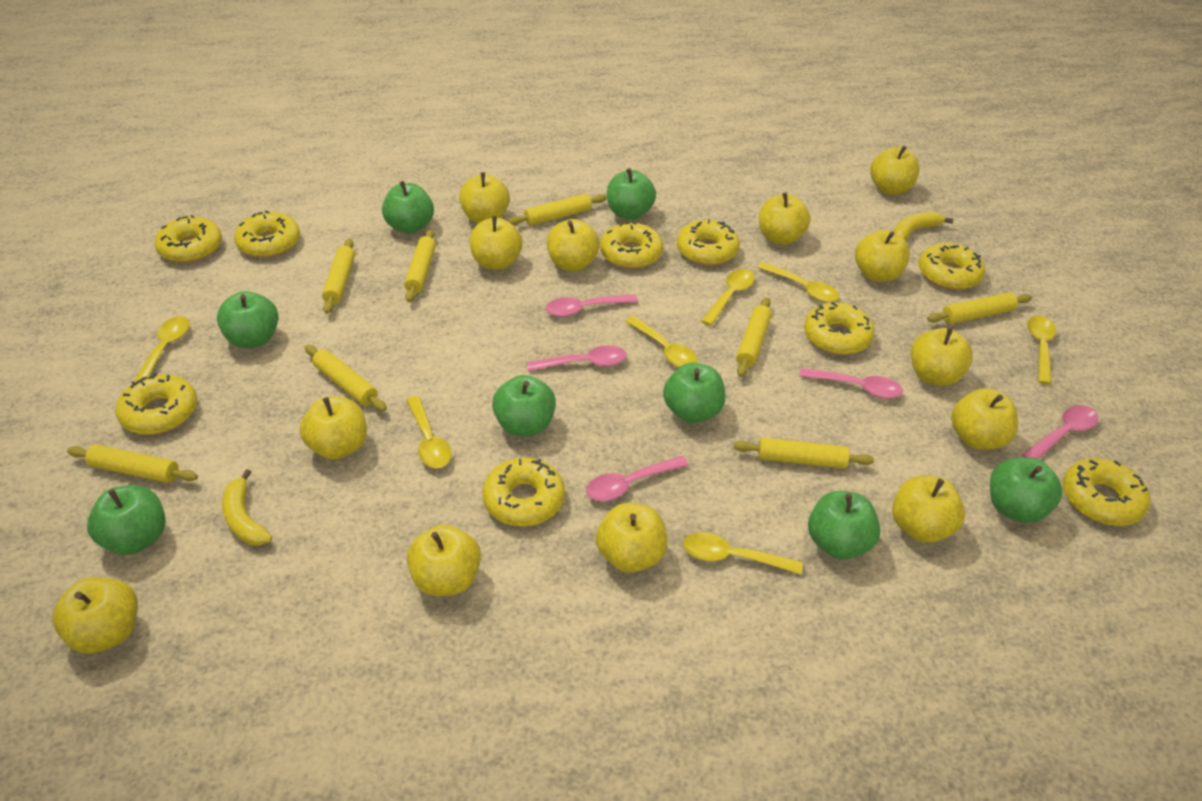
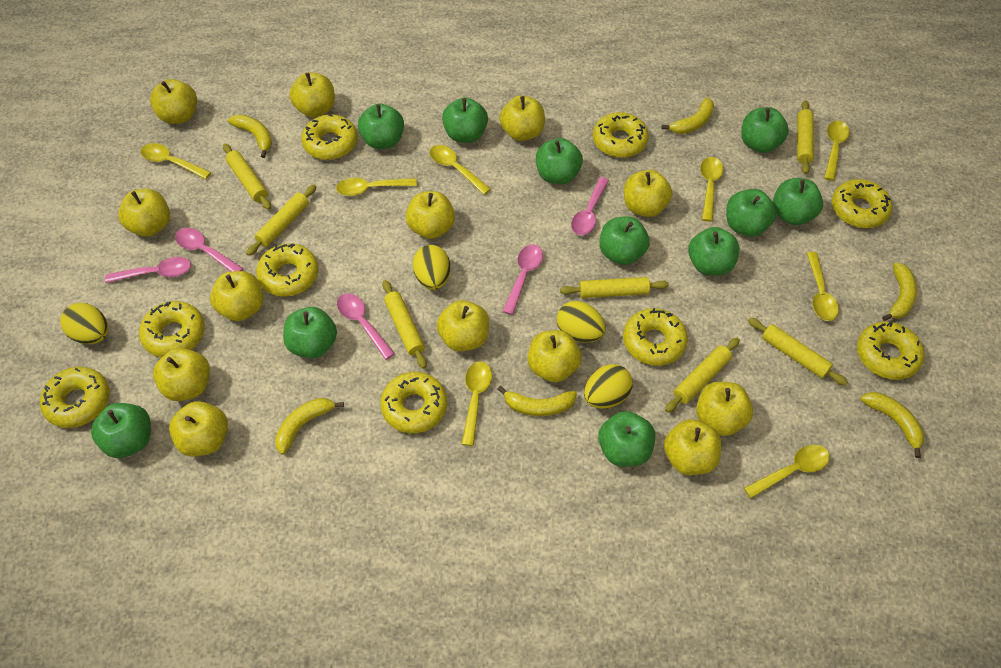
green apple: 8 -> 11
yellow banana: 2 -> 6
yellow egg: 0 -> 4
yellow rolling pin: 8 -> 7
yellow spoon: 7 -> 8

